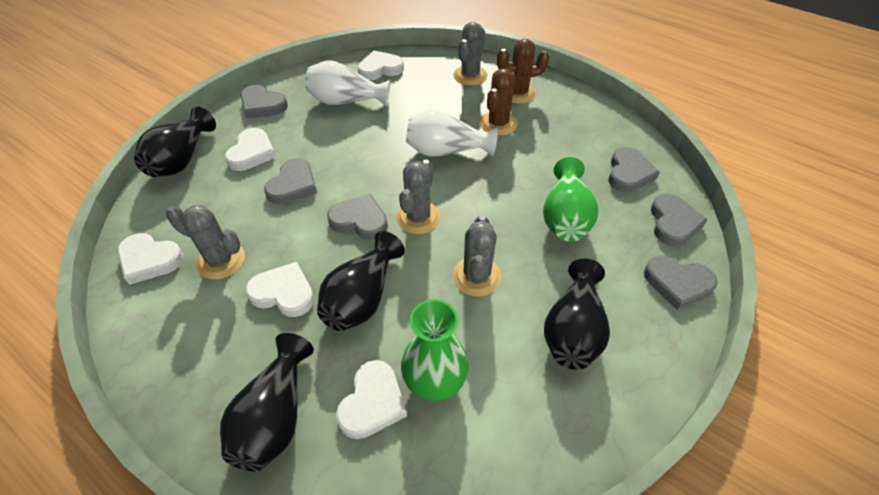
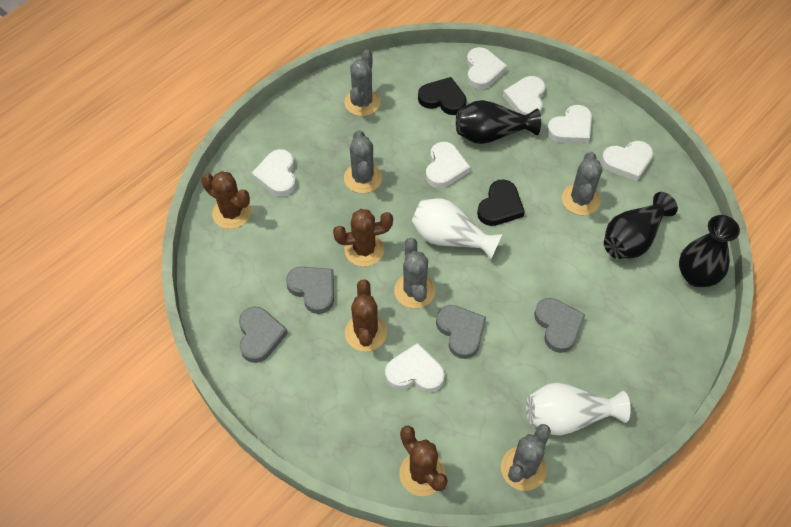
black heart: 0 -> 2
black vase: 4 -> 3
brown cactus: 2 -> 4
green vase: 2 -> 0
grey cactus: 4 -> 5
grey heart: 6 -> 4
white heart: 5 -> 7

